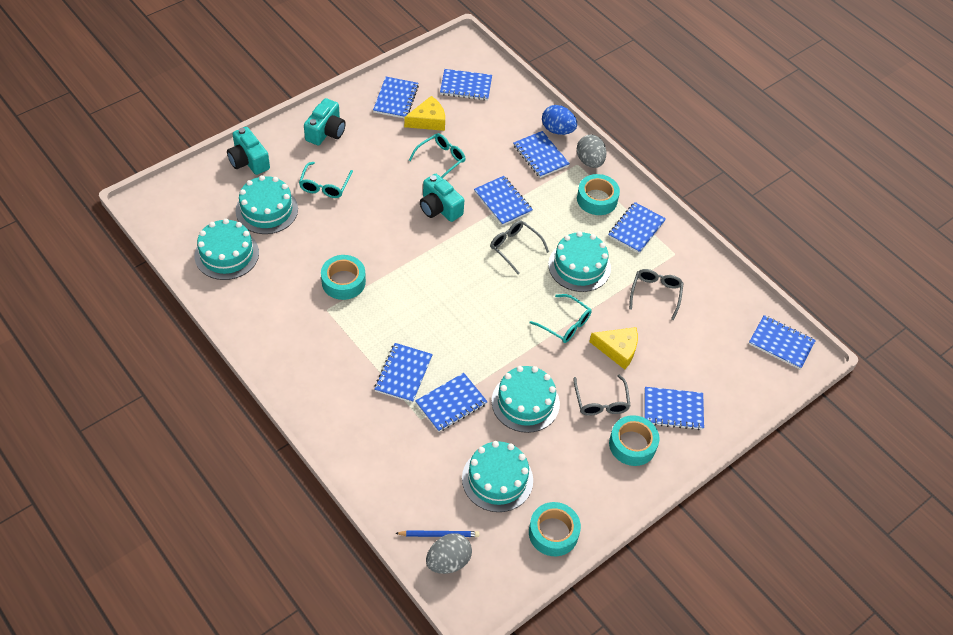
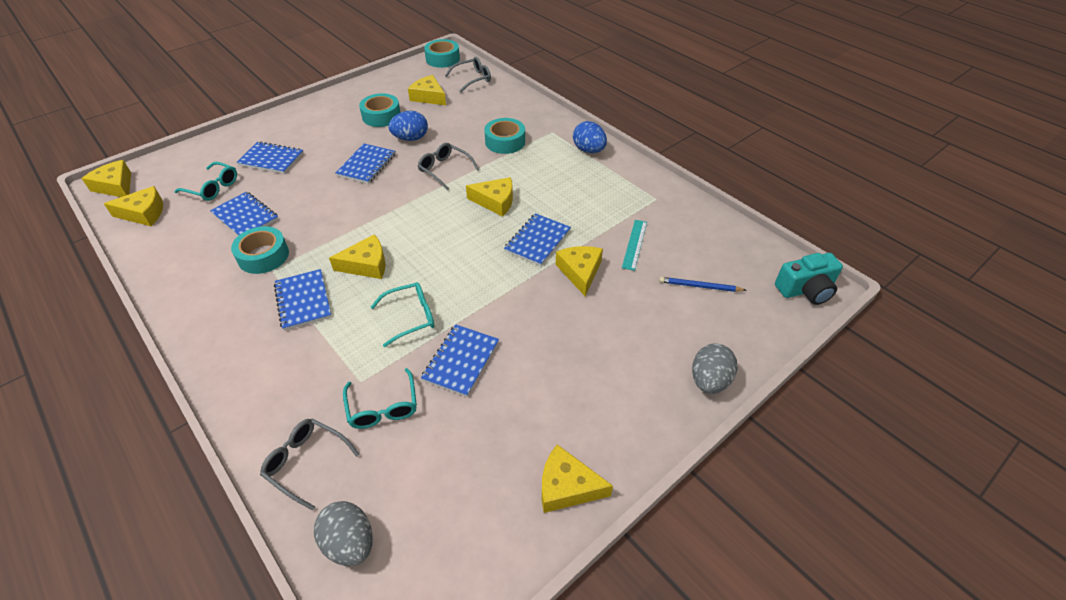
blue egg: 1 -> 2
blue notebook: 9 -> 6
turquoise cake: 5 -> 0
turquoise camera: 3 -> 1
turquoise ruler: 0 -> 1
yellow cheese: 2 -> 7

